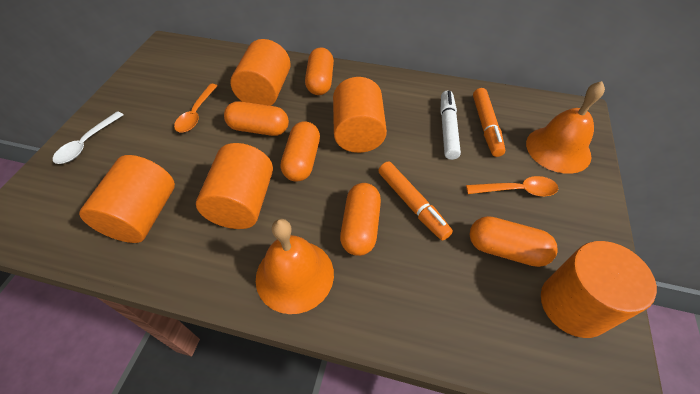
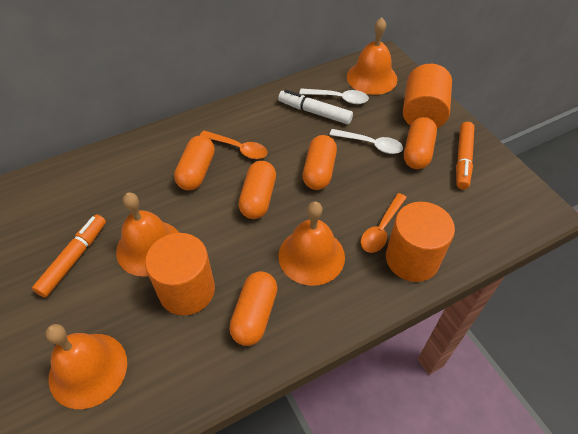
orange bell: 2 -> 4
orange cylinder: 5 -> 3
white spoon: 1 -> 2

